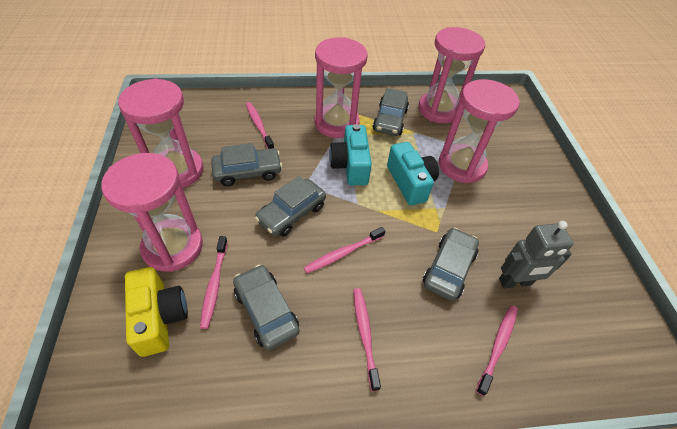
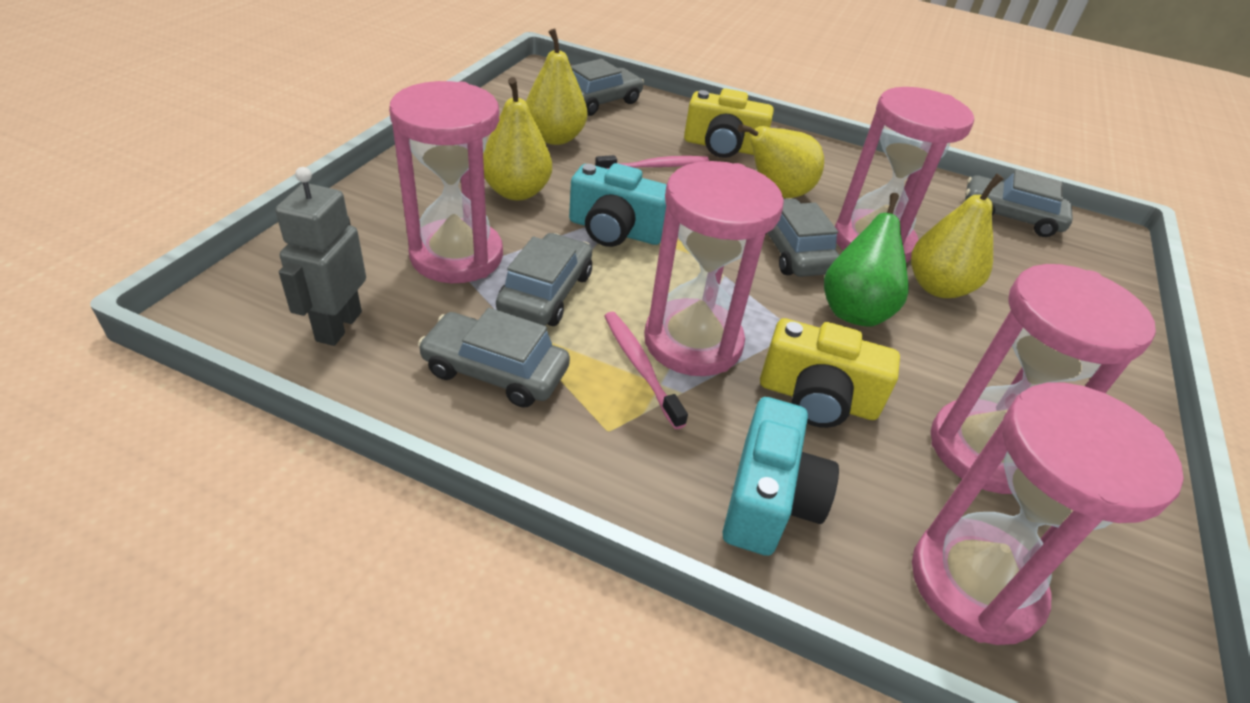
green pear: 0 -> 1
pink toothbrush: 5 -> 2
yellow camera: 1 -> 2
yellow pear: 0 -> 4

